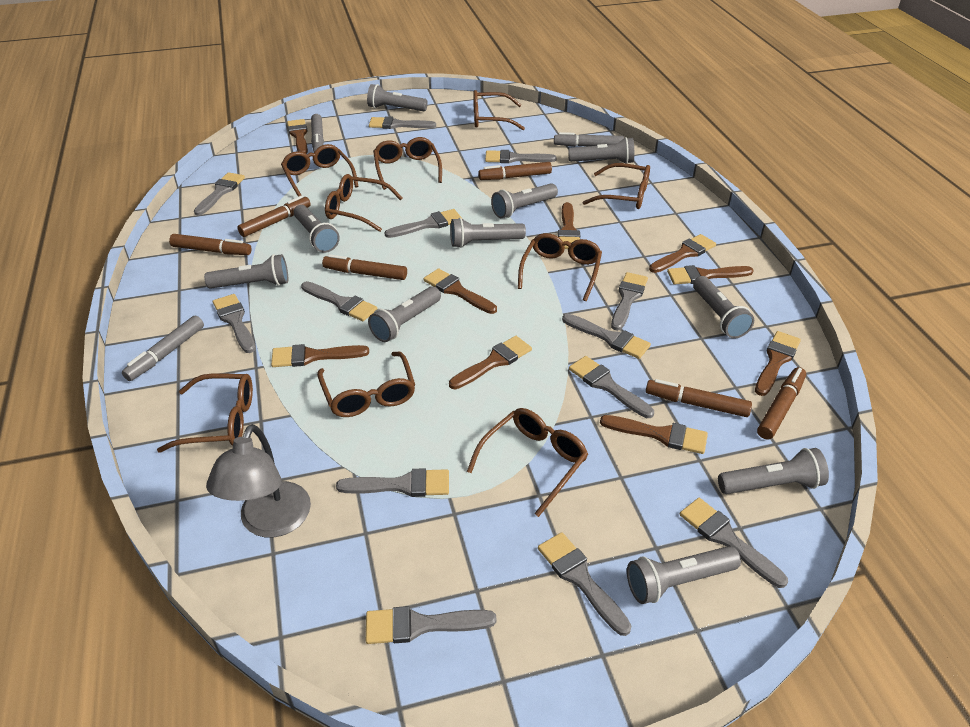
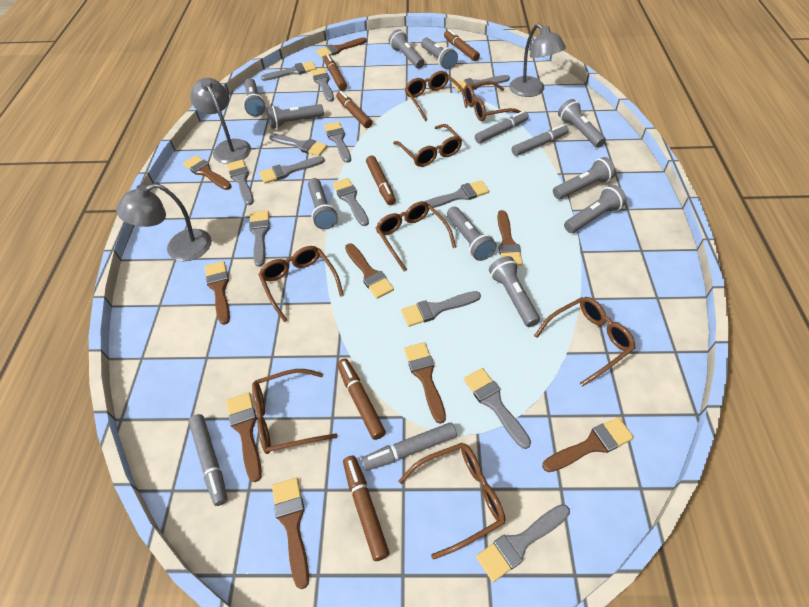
brown glasses: 9 -> 8
grey lamp: 1 -> 3
grey marker: 3 -> 4

